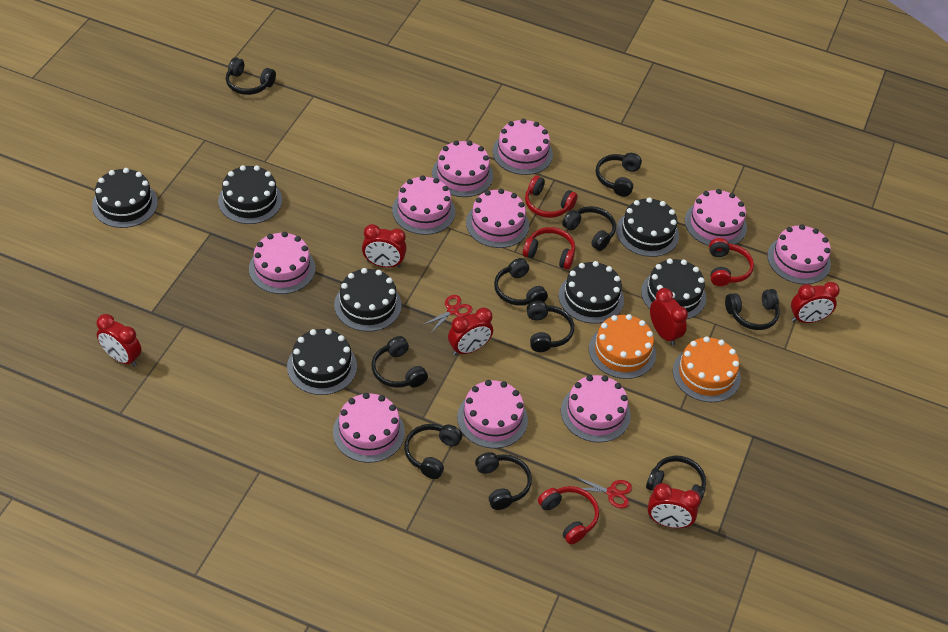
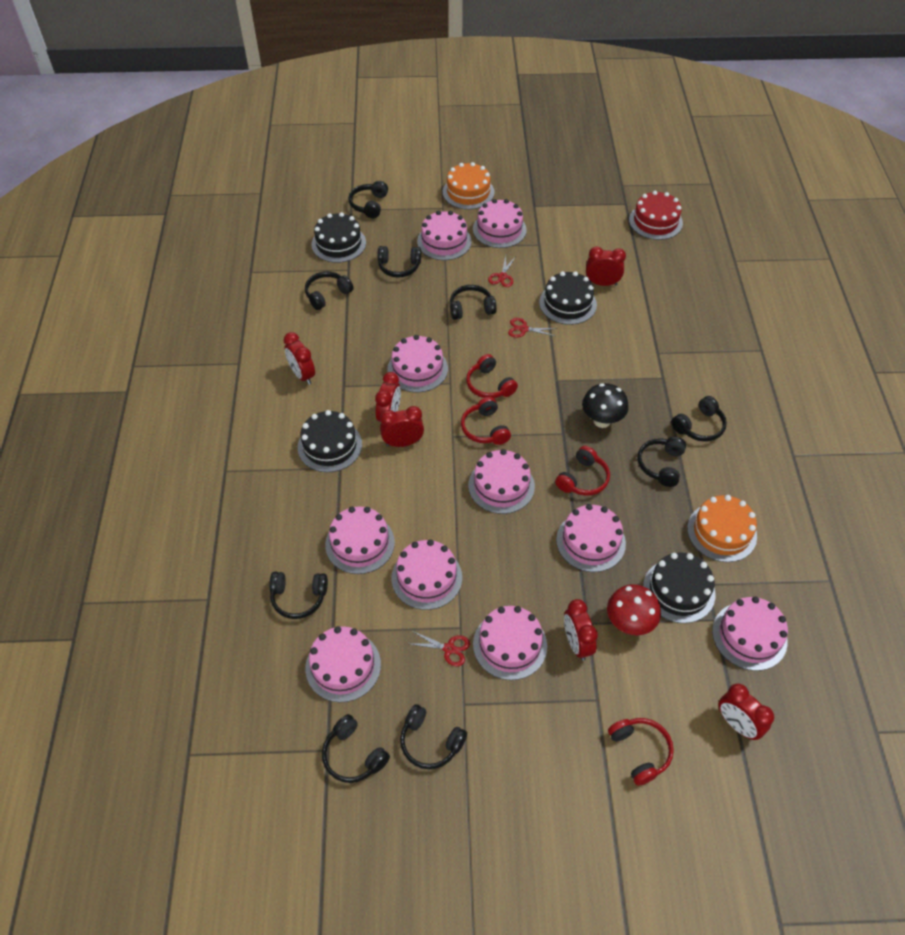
black cake: 7 -> 4
black headphones: 10 -> 9
black mushroom: 0 -> 1
red cake: 0 -> 1
red mushroom: 0 -> 1
red scissors: 2 -> 3

